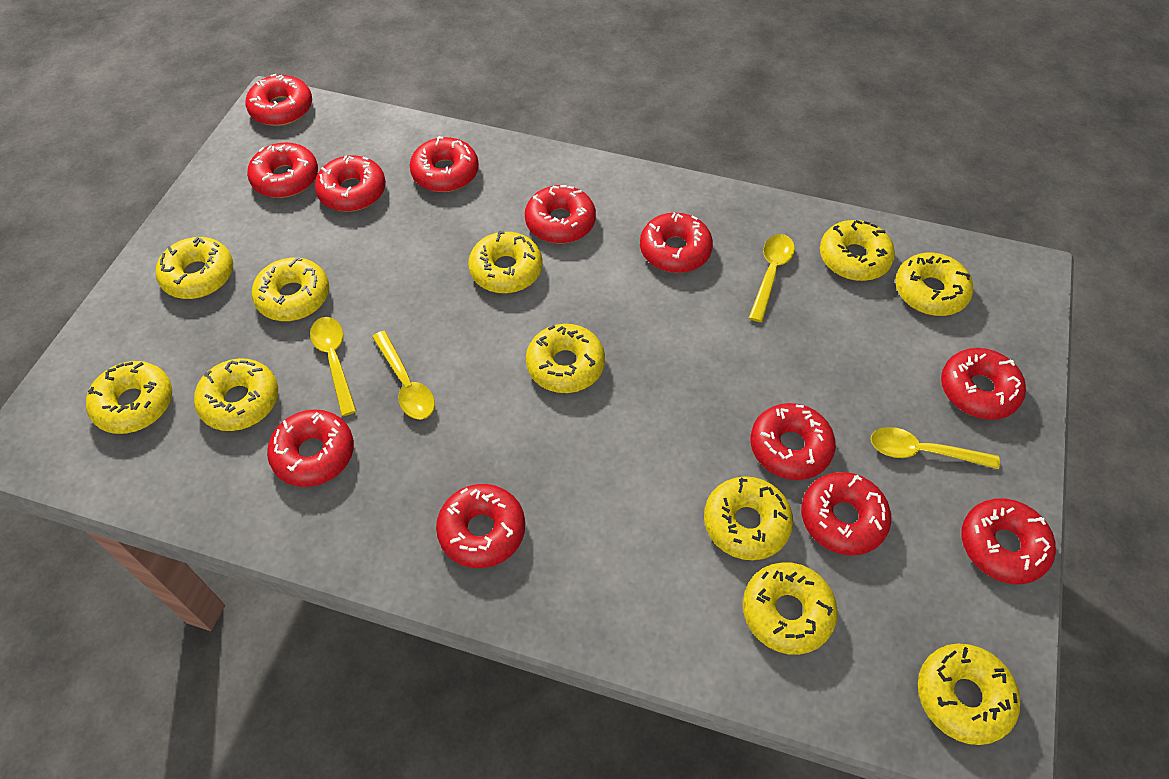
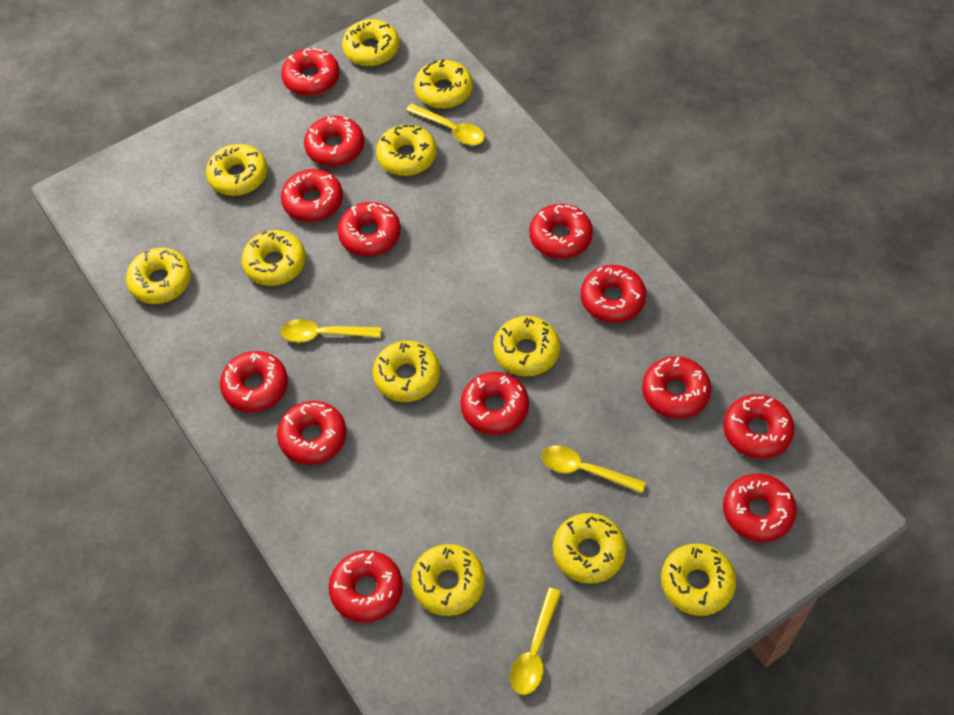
red donut: 12 -> 13

